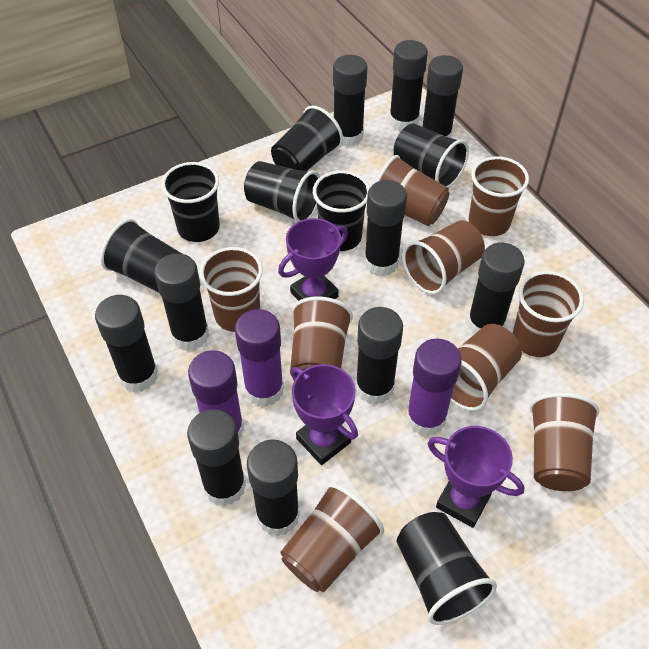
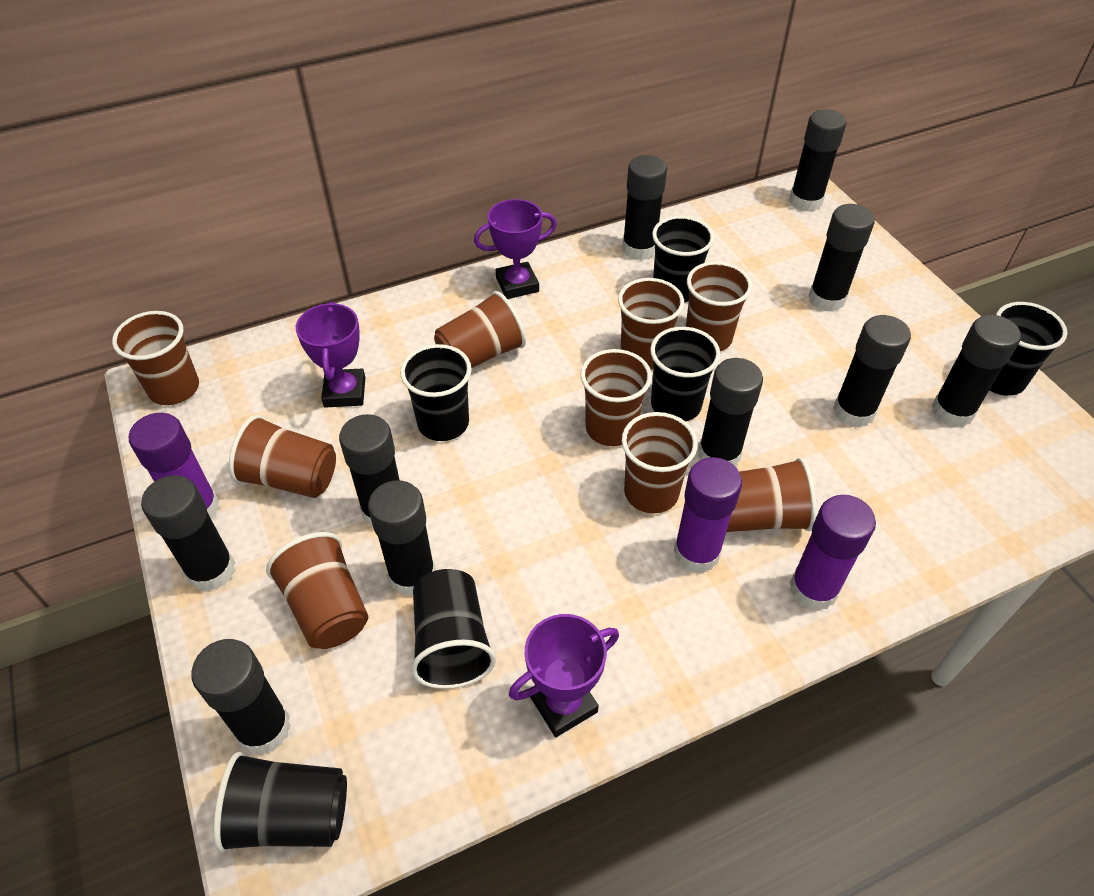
black cup: 7 -> 6

